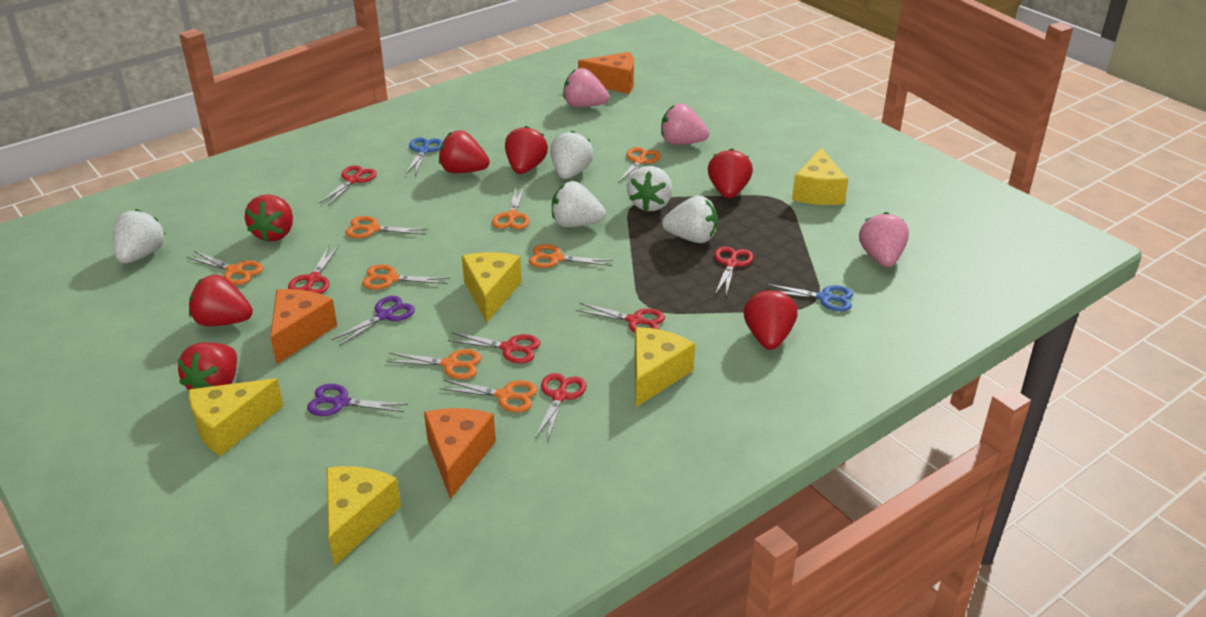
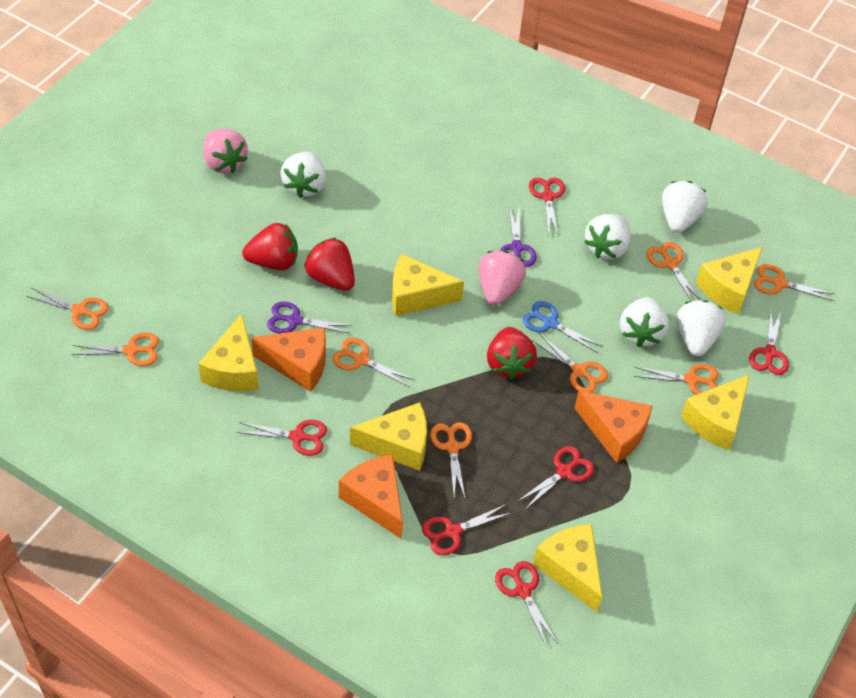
blue scissors: 2 -> 1
pink strawberry: 3 -> 2
red strawberry: 7 -> 3
yellow cheese: 5 -> 6

